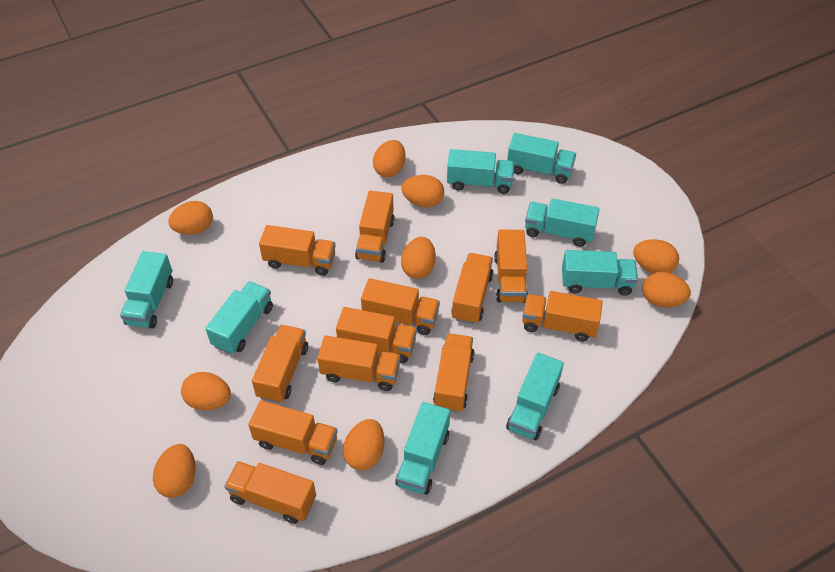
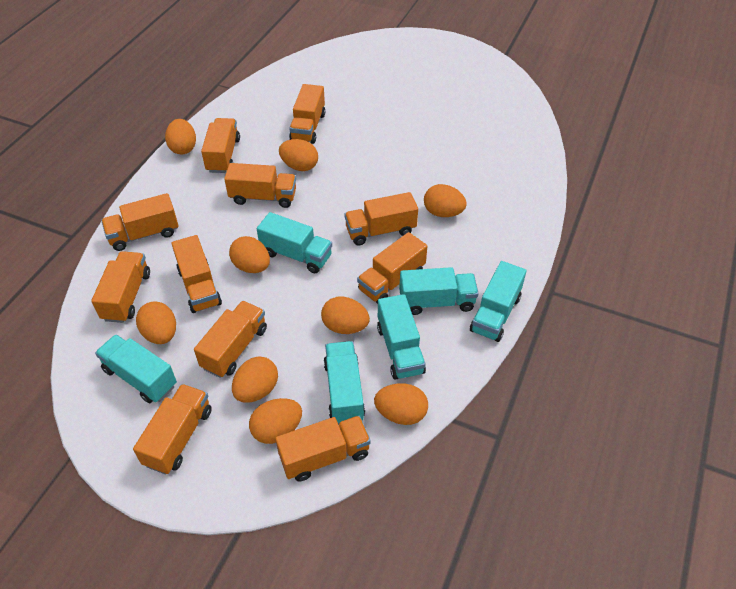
orange truck: 12 -> 11
turquoise truck: 8 -> 6

